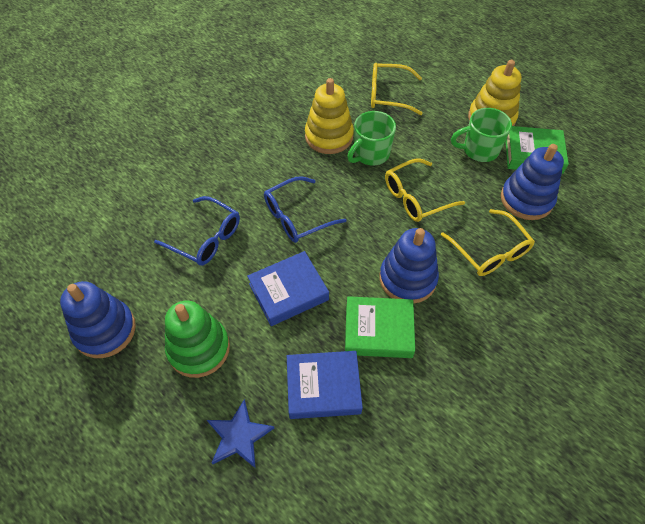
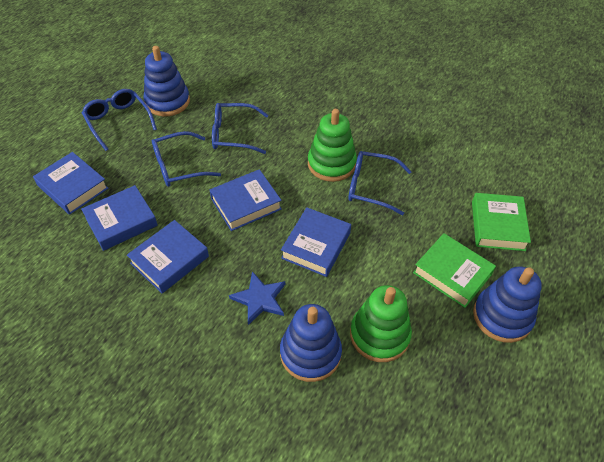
blue book: 2 -> 5
blue glasses: 2 -> 4
green mug: 2 -> 0
green stacking toy: 1 -> 2
yellow glasses: 3 -> 0
yellow stacking toy: 2 -> 0

